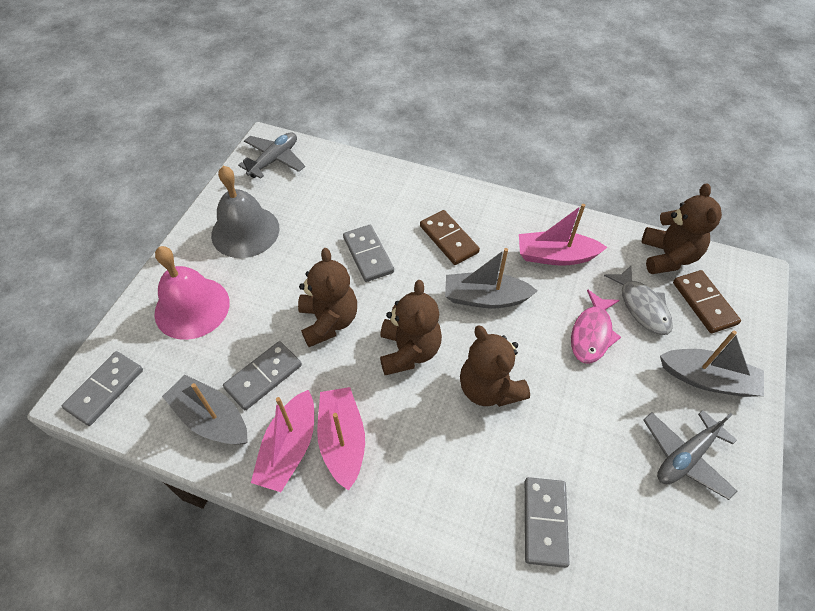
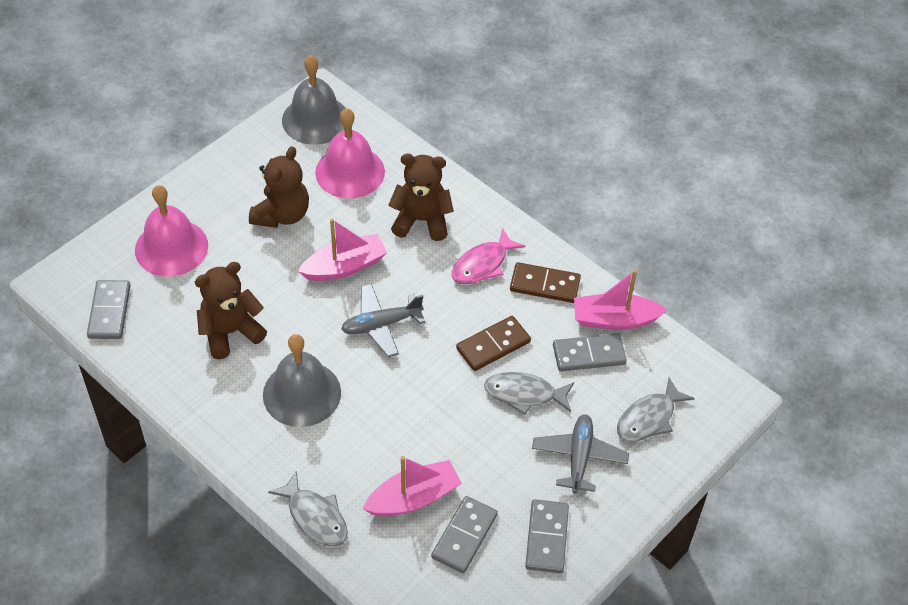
brown teddy bear: 4 -> 3
grey bell: 1 -> 2
grey boat: 3 -> 0
grey fish: 1 -> 3
pink bell: 1 -> 2

